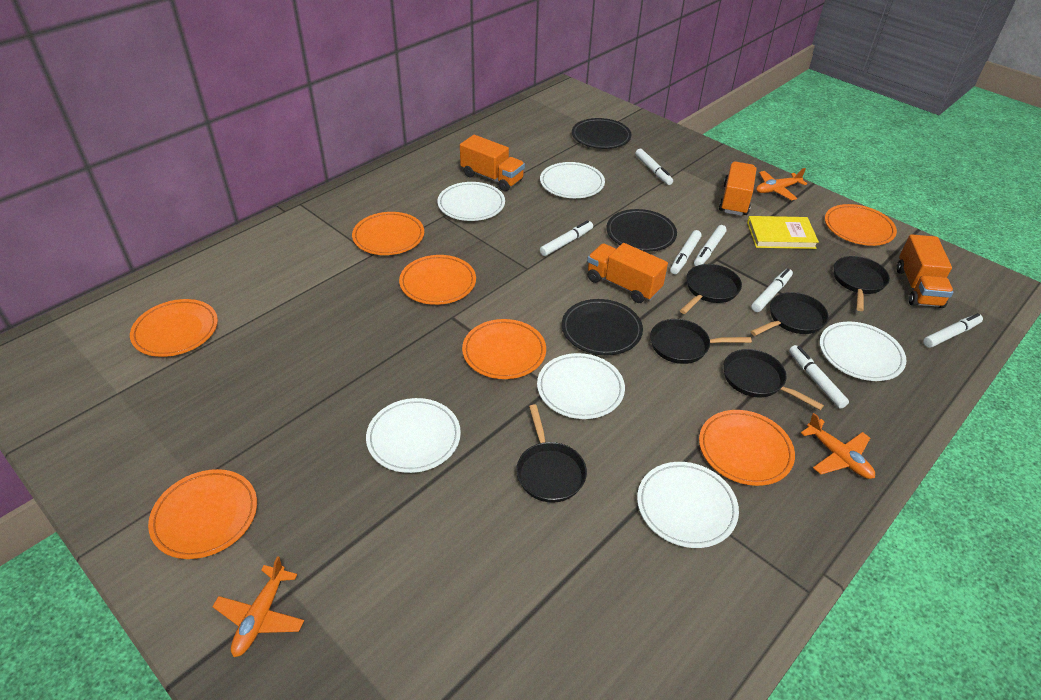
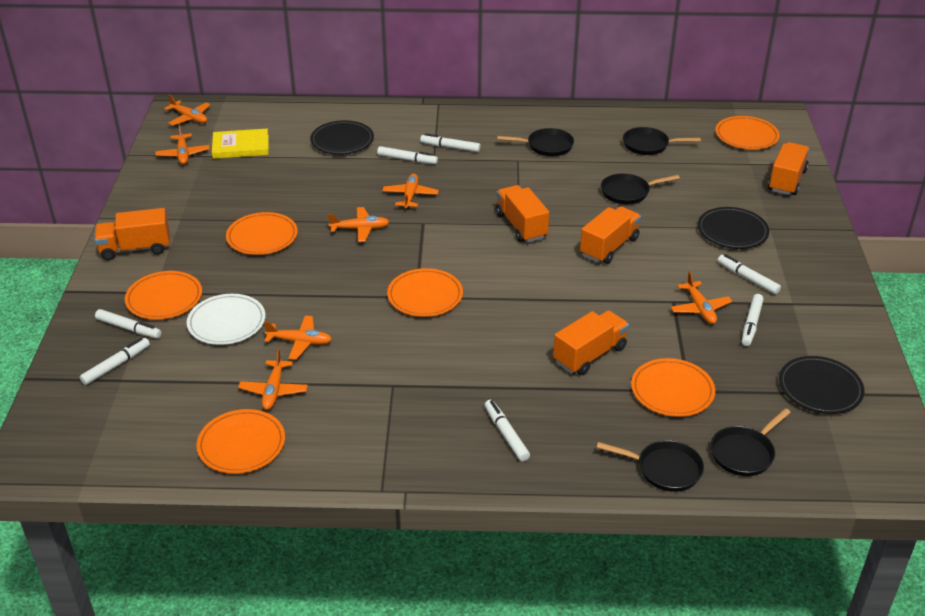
black pan: 6 -> 5
orange plane: 3 -> 7
orange plate: 7 -> 6
orange truck: 4 -> 5
white plate: 6 -> 1

